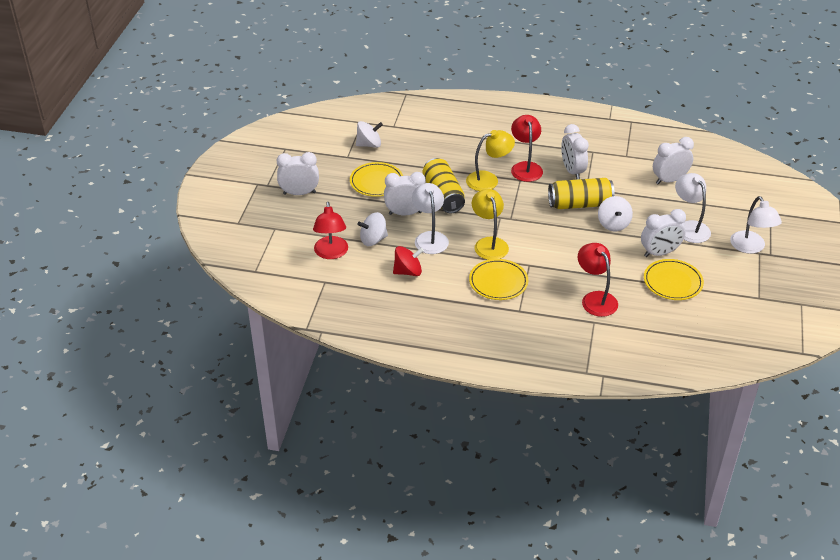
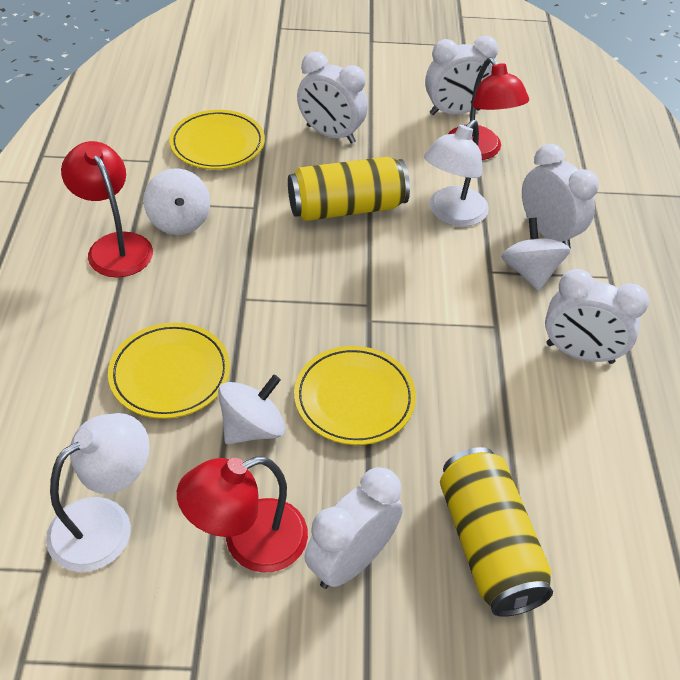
red spinning top: 1 -> 0
white lamp: 3 -> 2
yellow lamp: 2 -> 0

